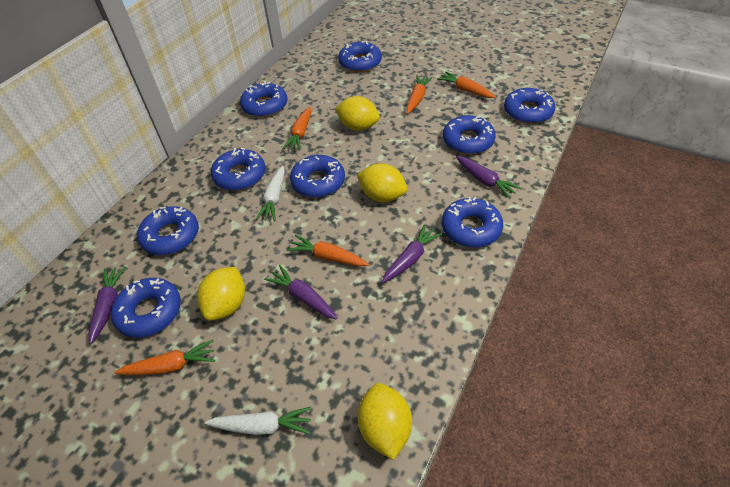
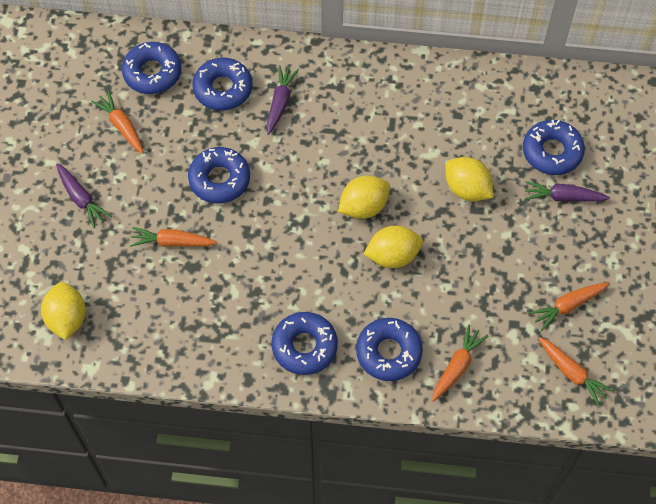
blue donut: 9 -> 6
purple carrot: 4 -> 3
white carrot: 2 -> 0

